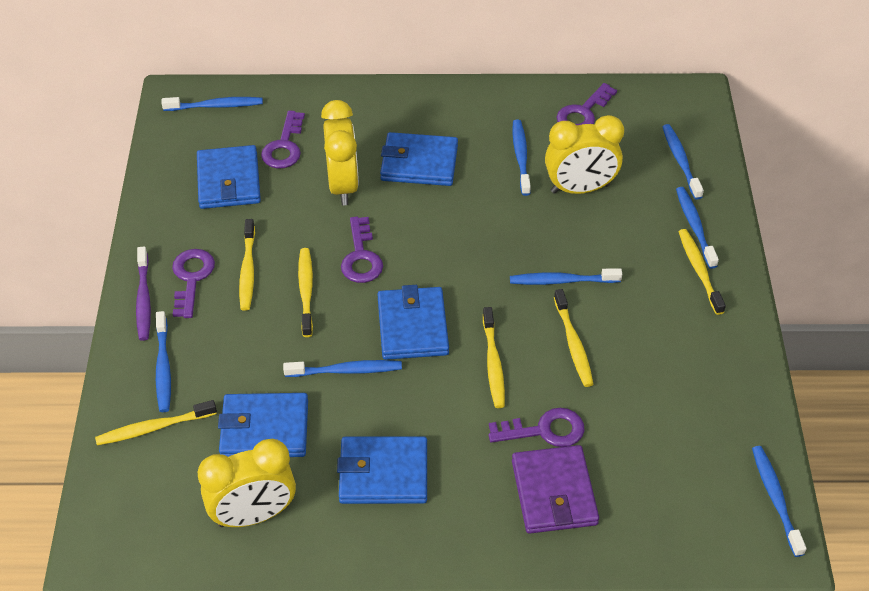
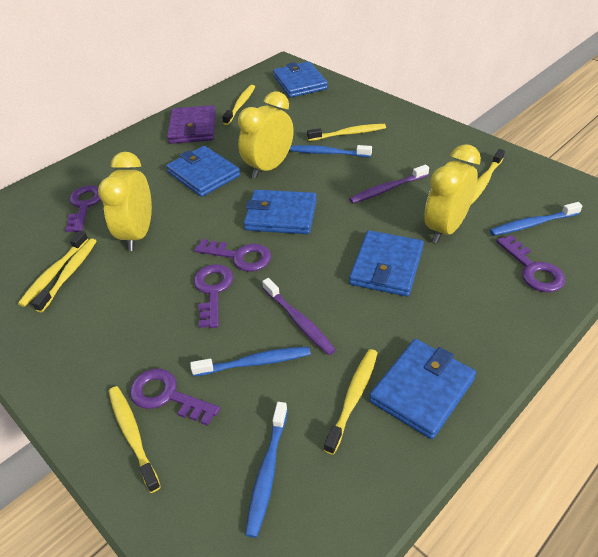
blue toothbrush: 8 -> 4
purple toothbrush: 1 -> 2
yellow toothbrush: 6 -> 7

